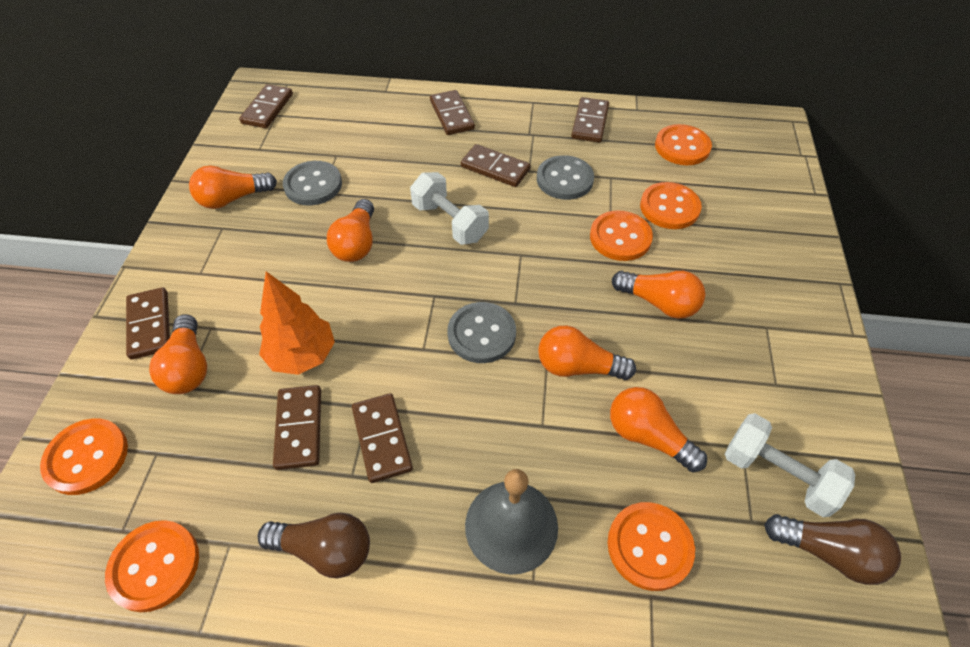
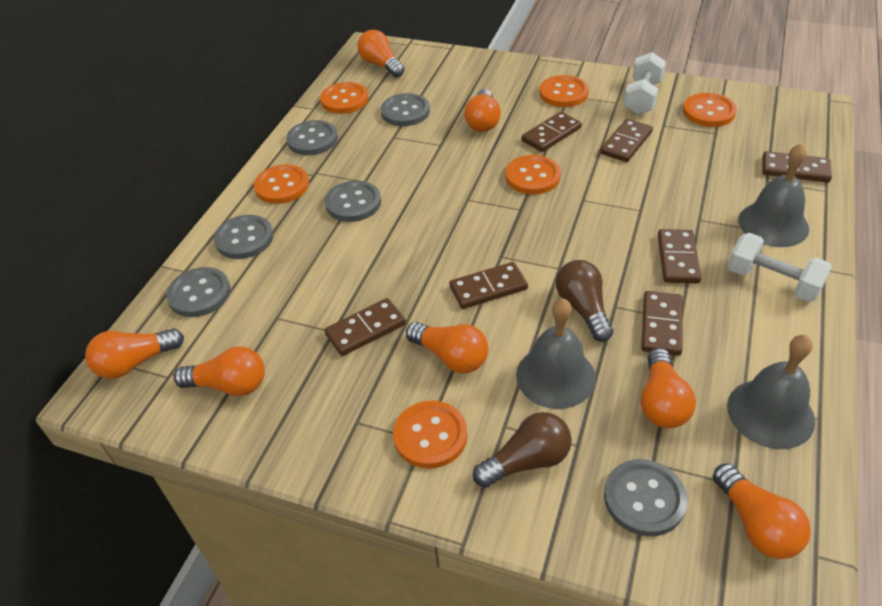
grey bell: 1 -> 3
grey button: 3 -> 6
orange light bulb: 6 -> 7
orange tree: 1 -> 0

